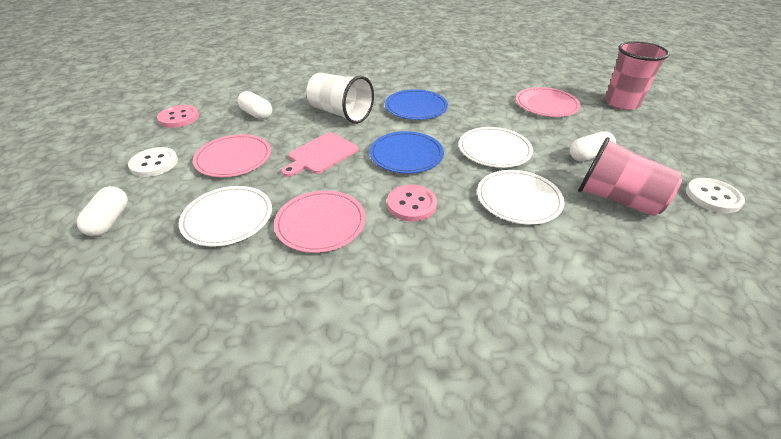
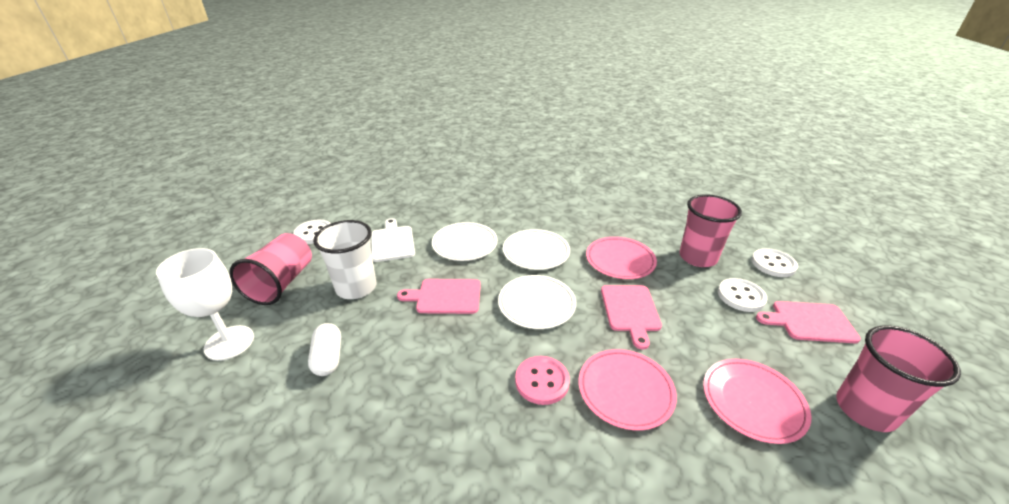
blue plate: 2 -> 0
pink button: 2 -> 1
pink cup: 2 -> 3
pink cutting board: 1 -> 3
white button: 2 -> 3
white capsule: 3 -> 1
white cutting board: 0 -> 1
white goblet: 0 -> 1

